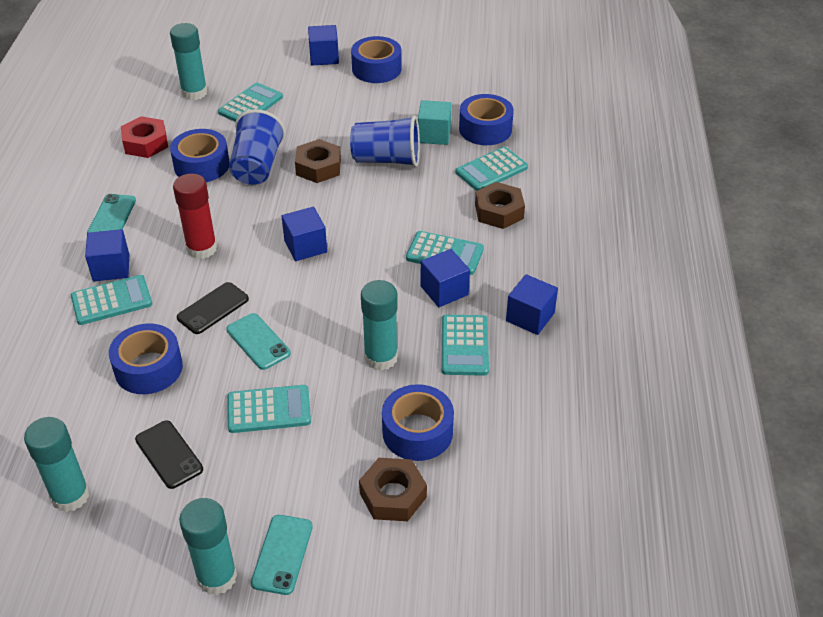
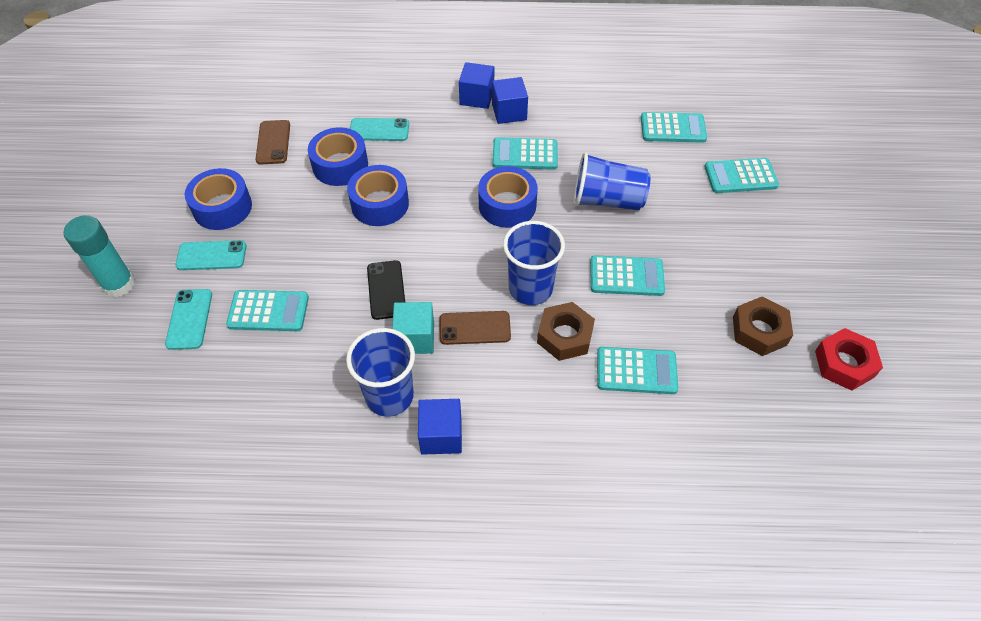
black phone: 2 -> 1
blue cube: 5 -> 3
blue cup: 2 -> 3
blue tape: 5 -> 4
brown nut: 3 -> 2
brown phone: 0 -> 2
red glue stick: 1 -> 0
turquoise glue stick: 4 -> 1

